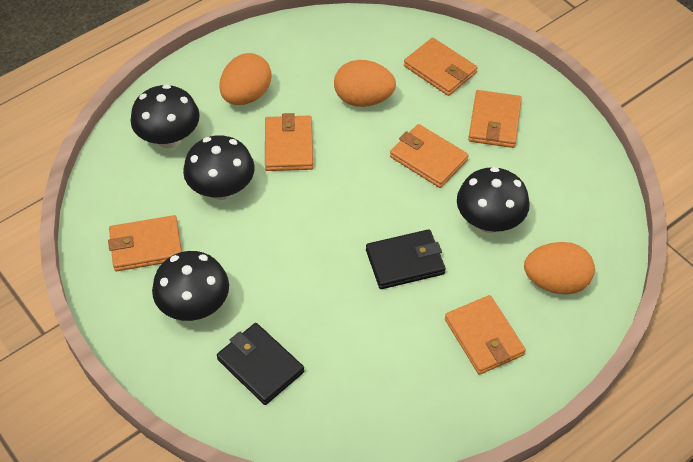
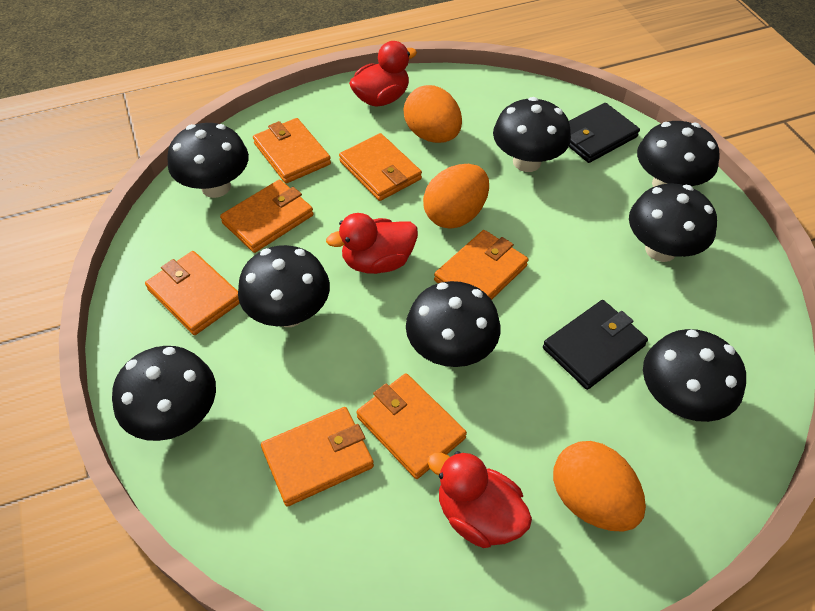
black mushroom: 4 -> 8
orange wallet: 6 -> 7
red duck: 0 -> 3

